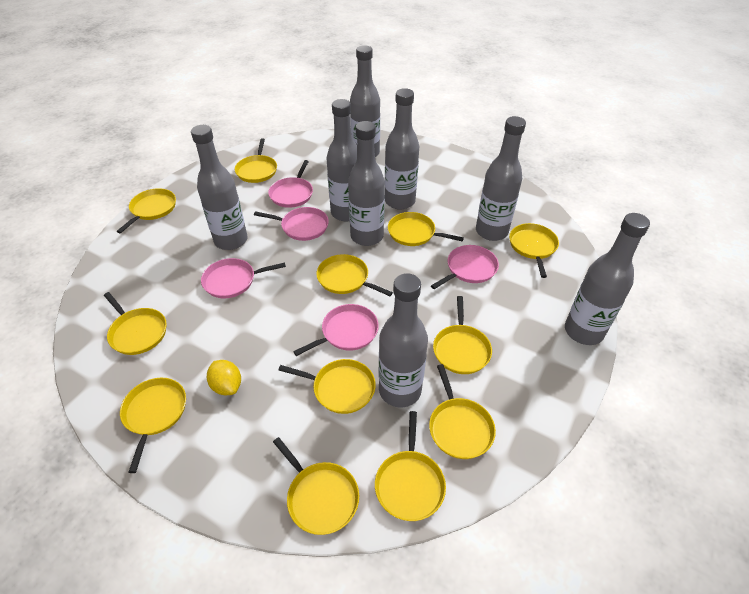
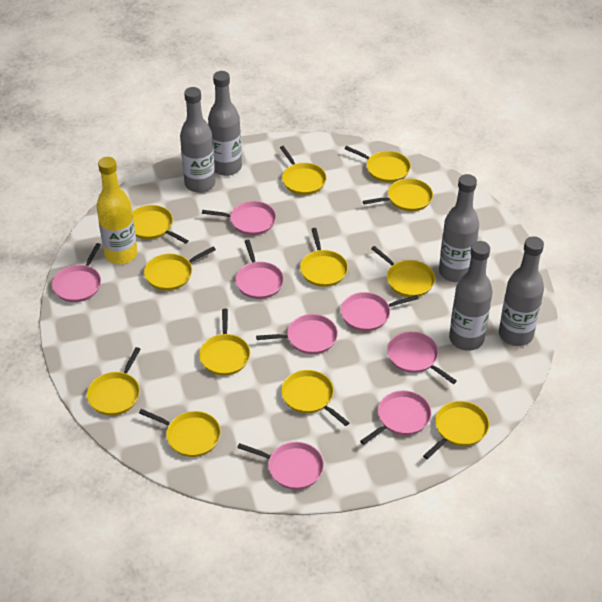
grey bottle: 8 -> 5
pink pan: 5 -> 8
yellow bottle: 0 -> 1
yellow lemon: 1 -> 0

